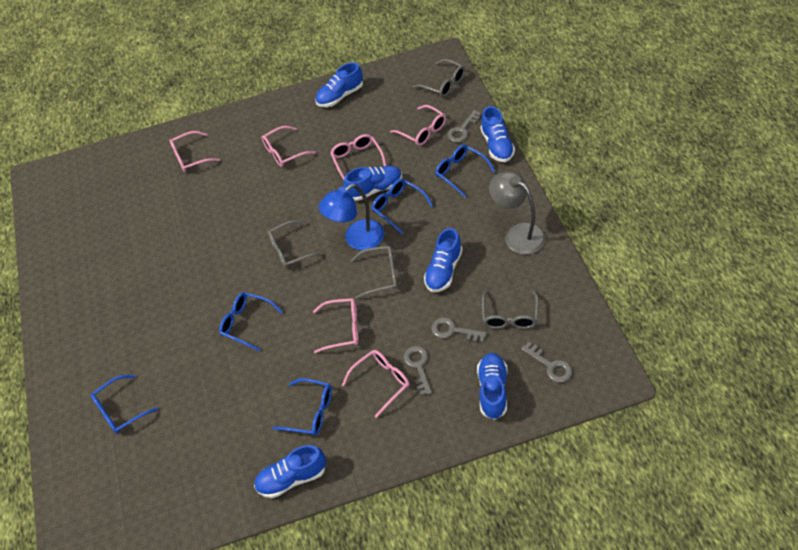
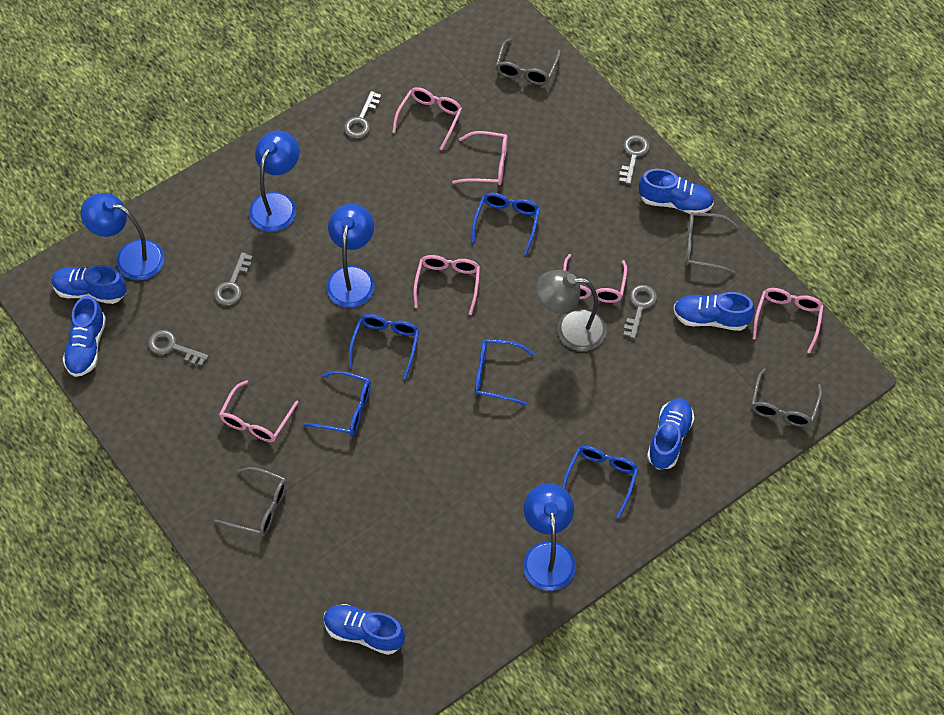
blue lamp: 1 -> 4
grey key: 4 -> 5

